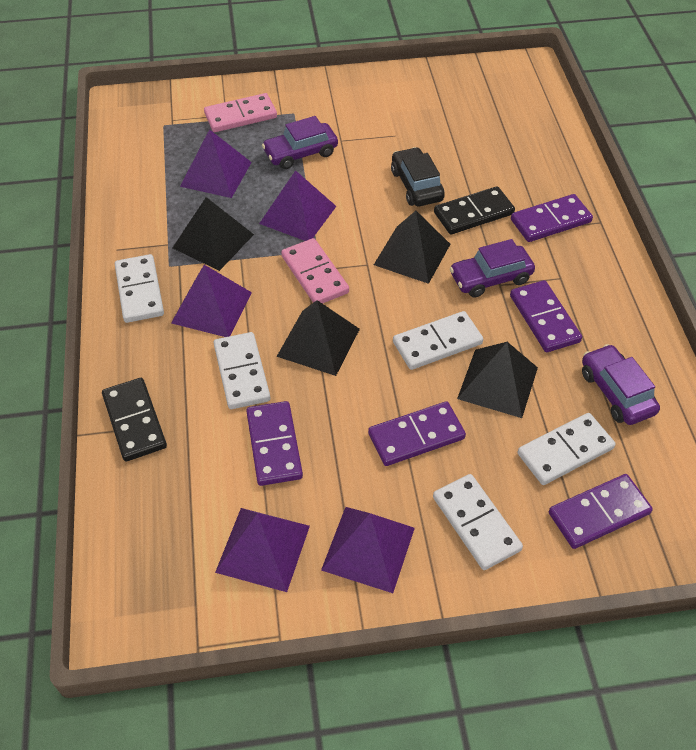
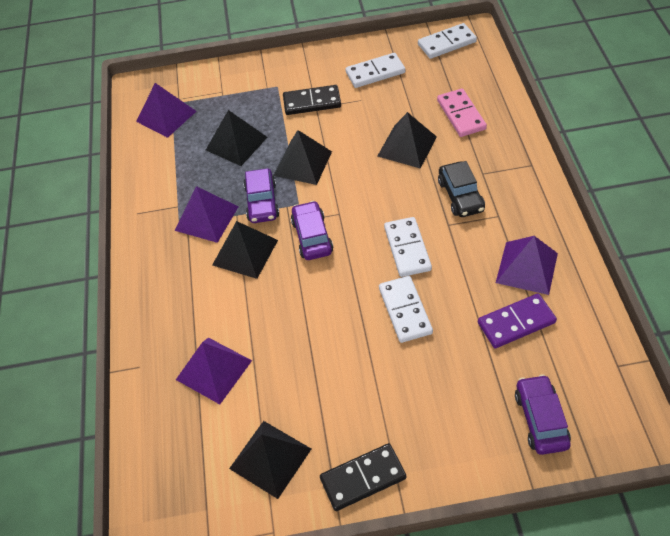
black pyramid: 4 -> 5
pink domino: 2 -> 1
purple domino: 5 -> 1
purple pyramid: 5 -> 4
white domino: 5 -> 4

